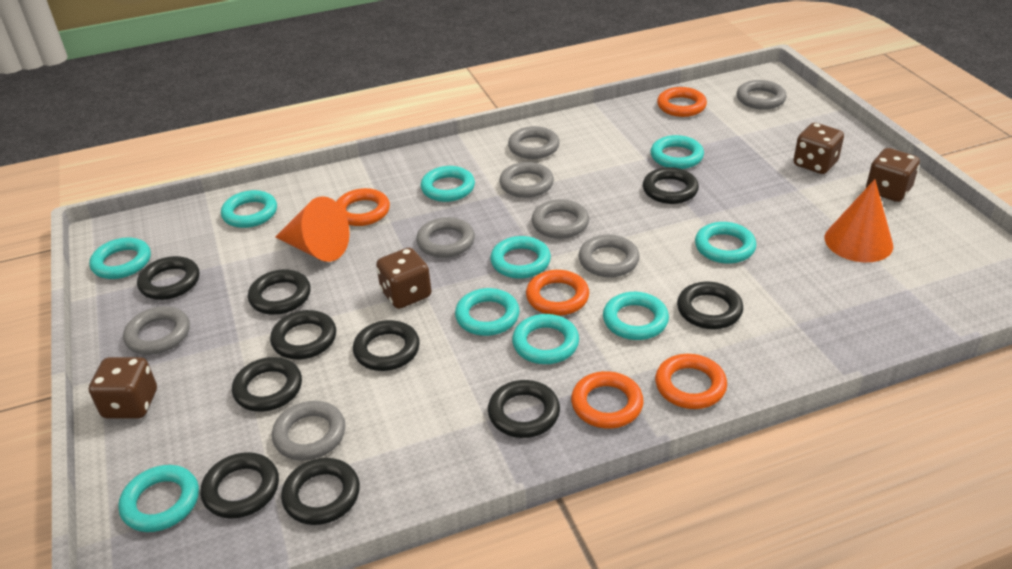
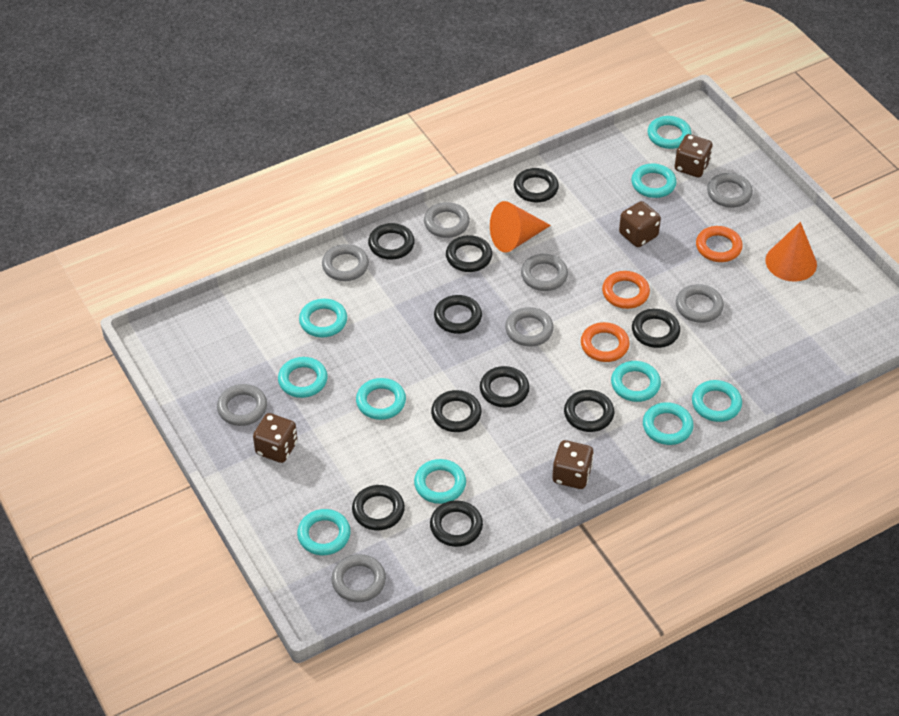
orange ring: 5 -> 3

